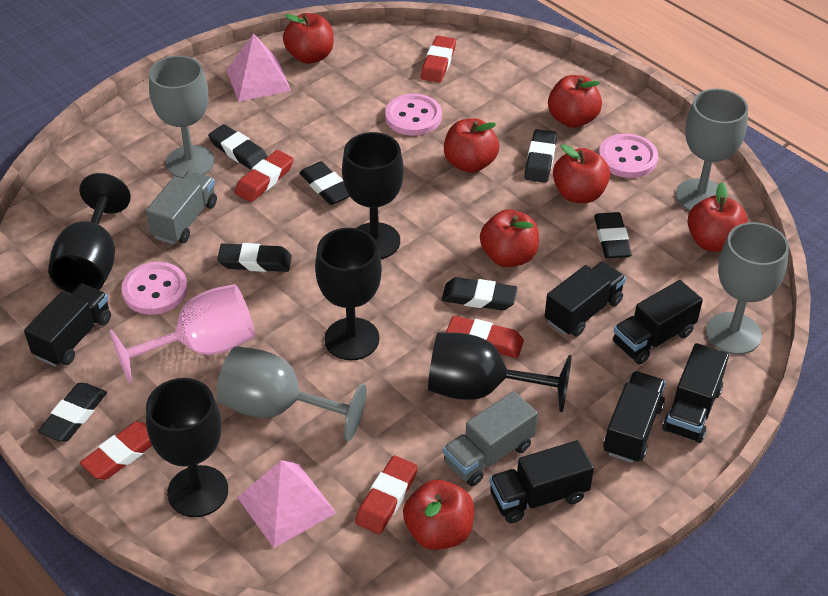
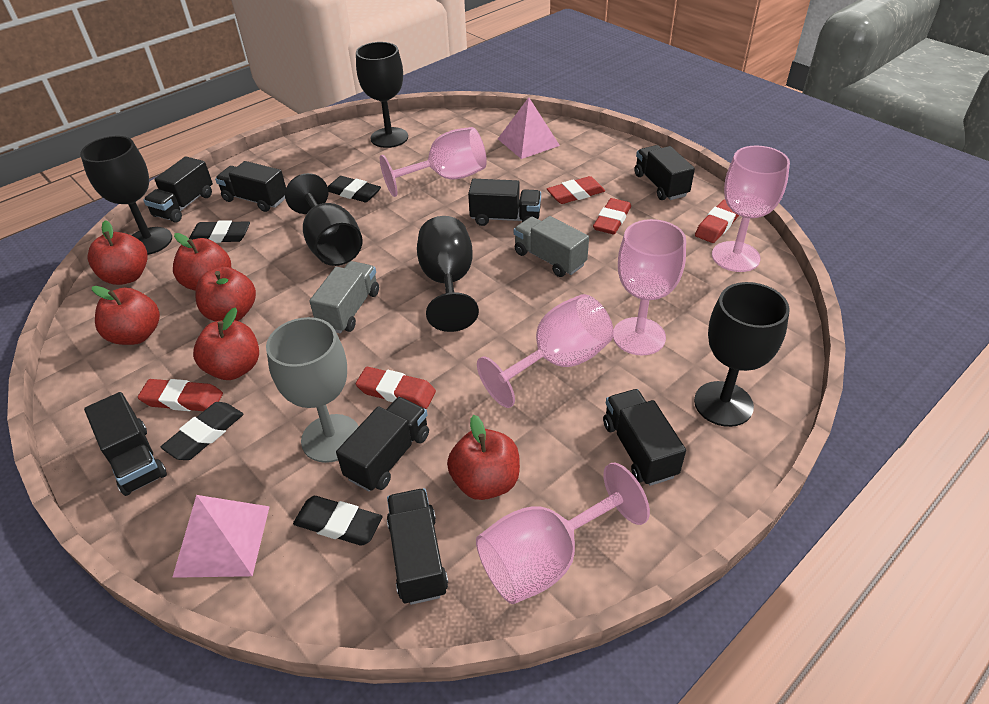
black eraser: 7 -> 4
black truck: 6 -> 8
grey goblet: 4 -> 1
pink button: 3 -> 0
pink goblet: 1 -> 5
red apple: 7 -> 6

